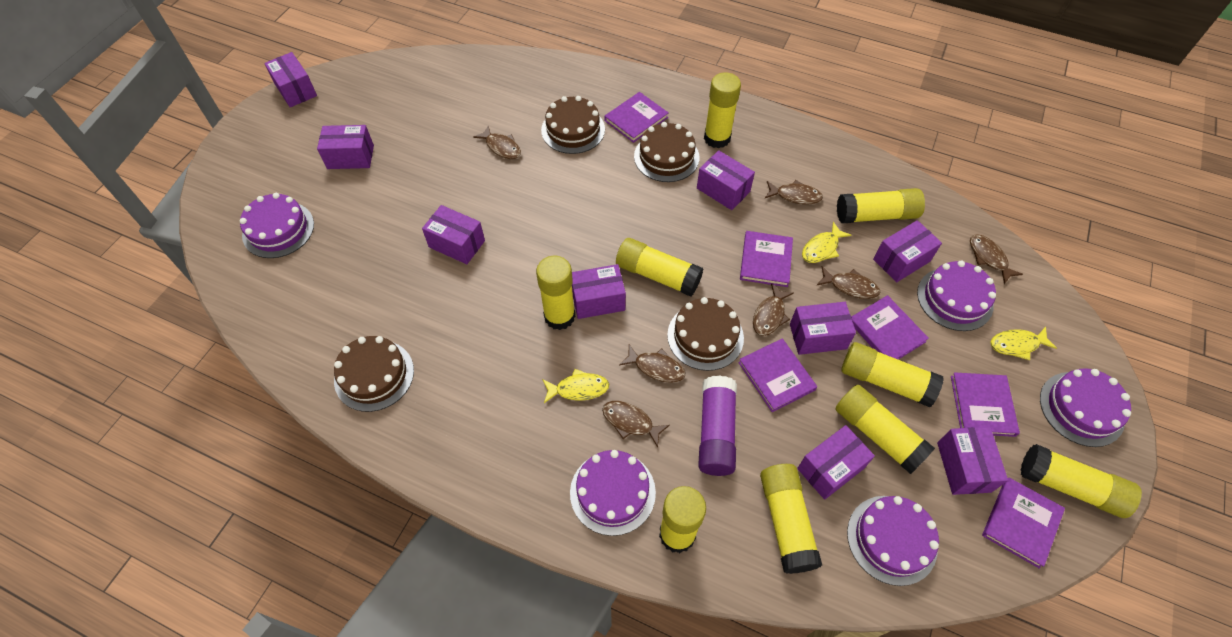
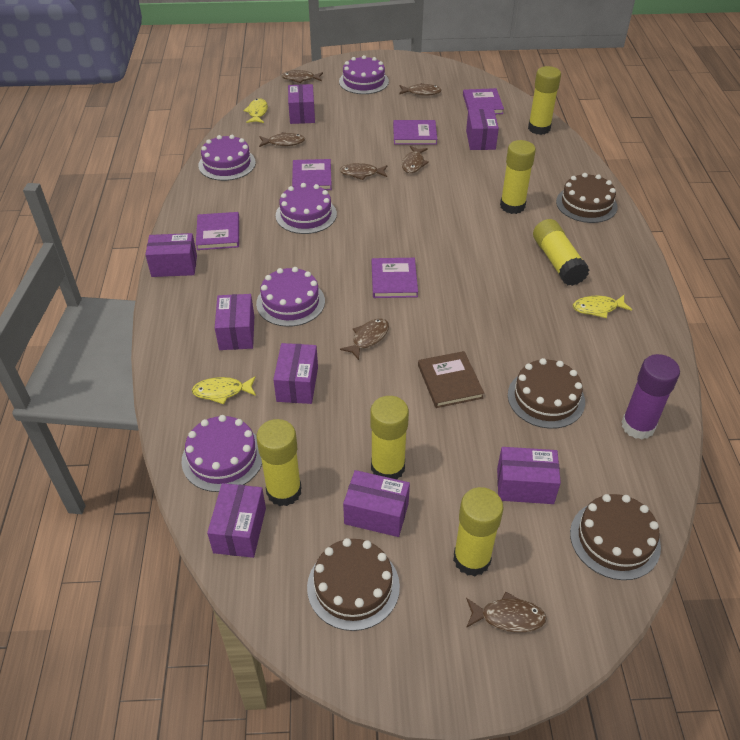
brown book: 0 -> 1
purple book: 6 -> 5
purple box: 9 -> 8
yellow glue stick: 9 -> 6

